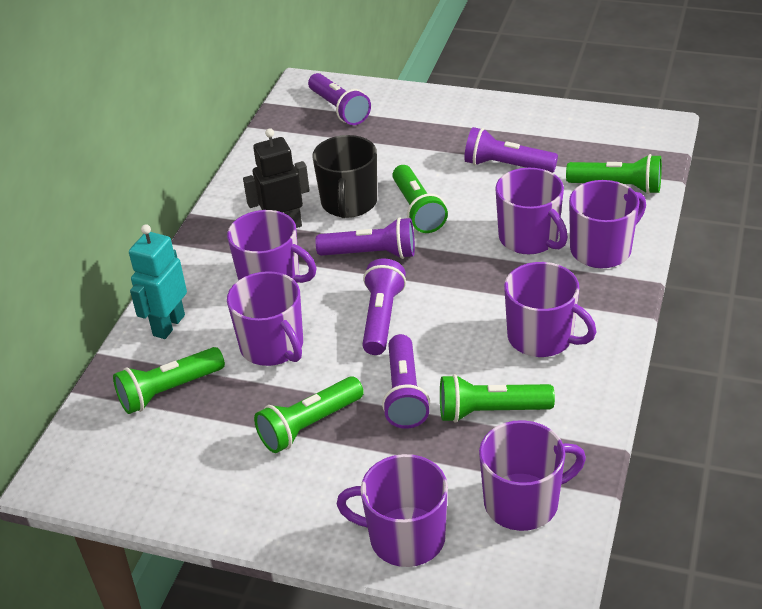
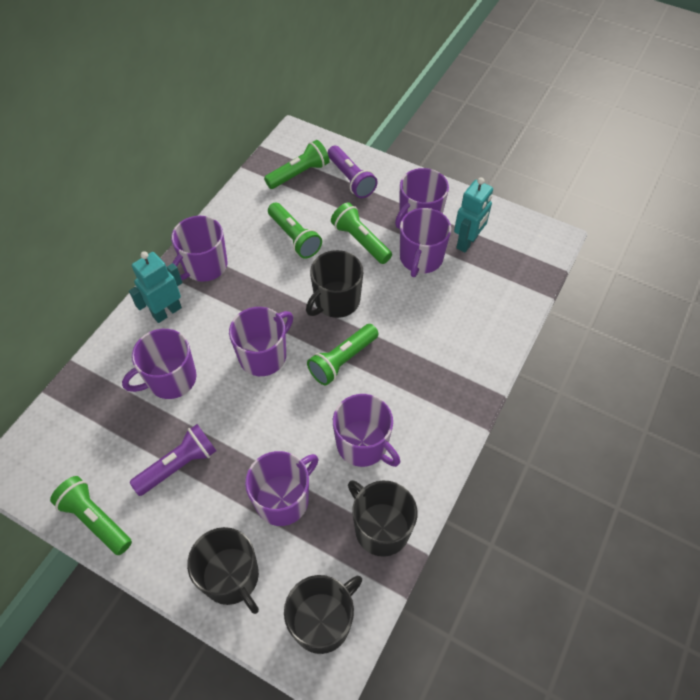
black mug: 1 -> 4
black robot: 1 -> 0
purple flashlight: 5 -> 2
turquoise robot: 1 -> 2

